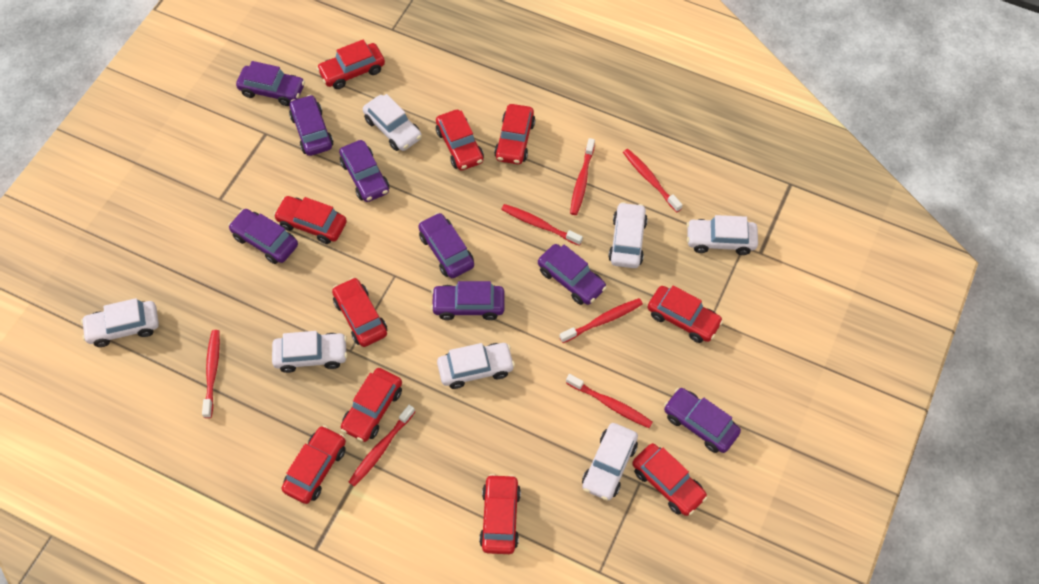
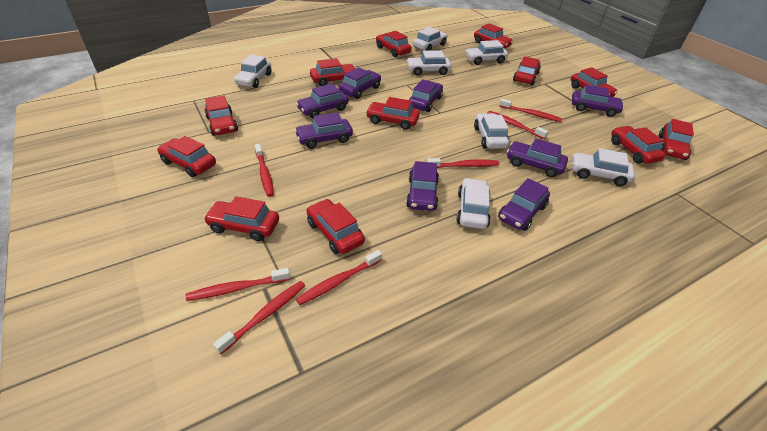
red car: 10 -> 12

